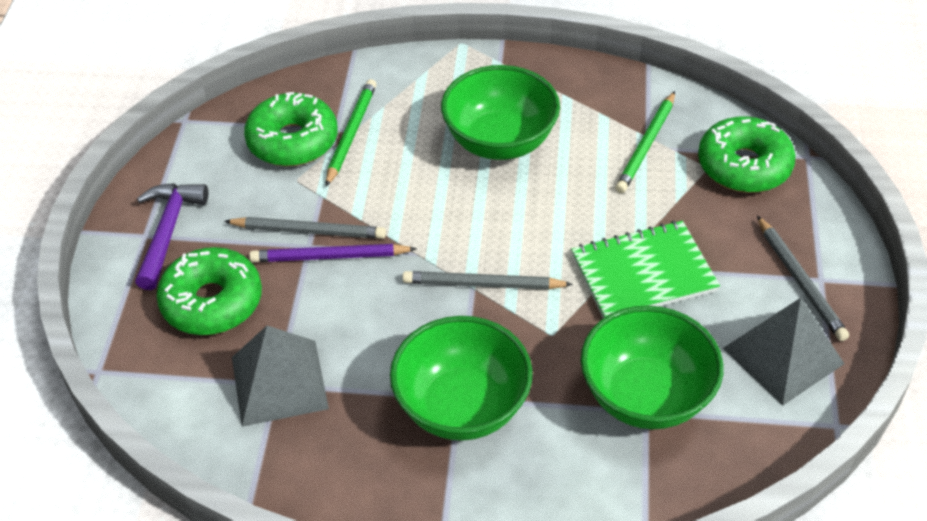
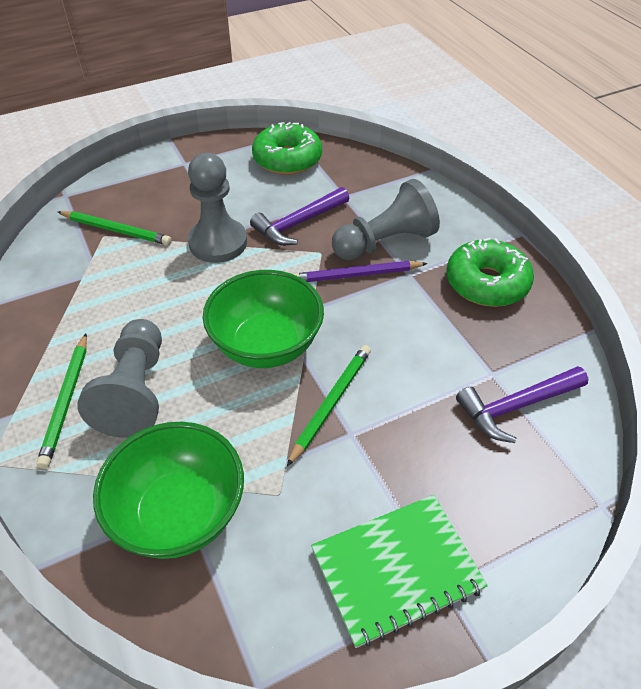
green bowl: 3 -> 2
green donut: 3 -> 2
green pencil: 2 -> 3
grey pawn: 0 -> 3
grey pencil: 3 -> 0
grey pyramid: 2 -> 0
purple hammer: 1 -> 2

